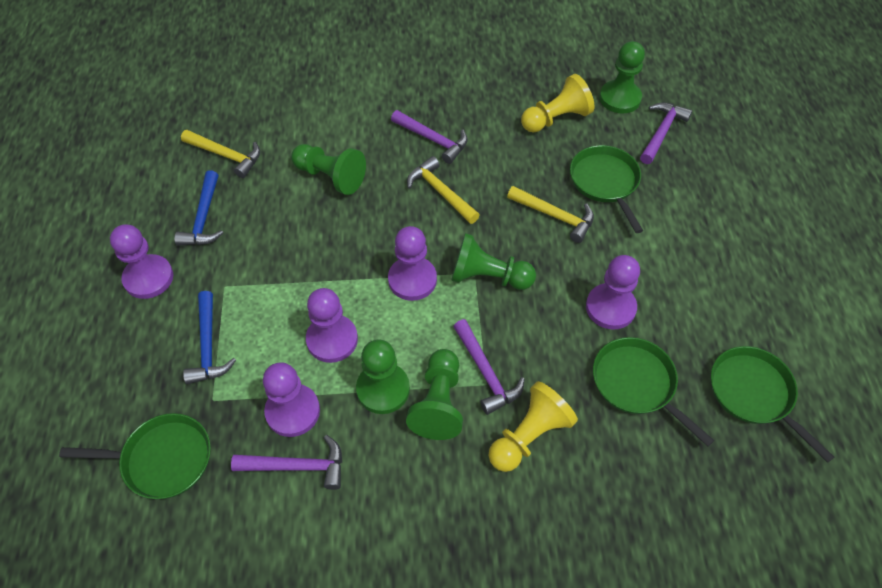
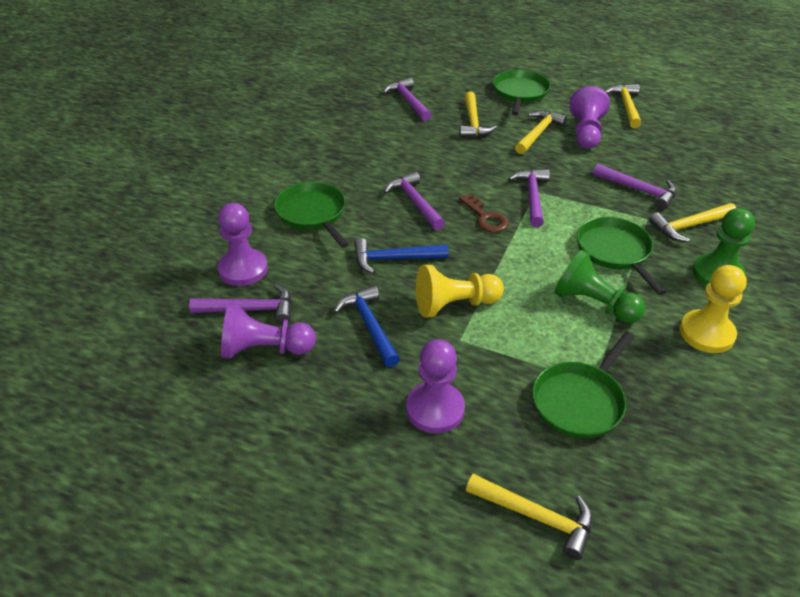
brown key: 0 -> 1
green pawn: 5 -> 2
purple hammer: 4 -> 5
purple pawn: 5 -> 4
yellow hammer: 3 -> 5

